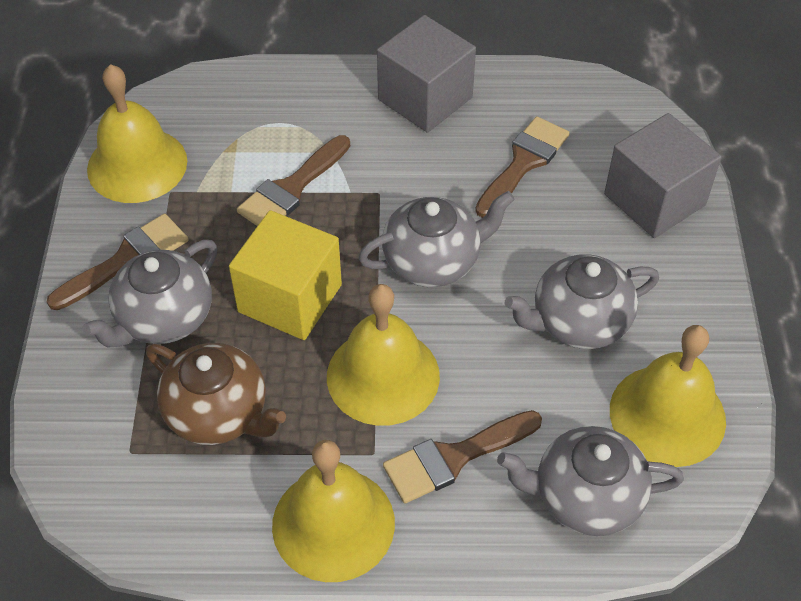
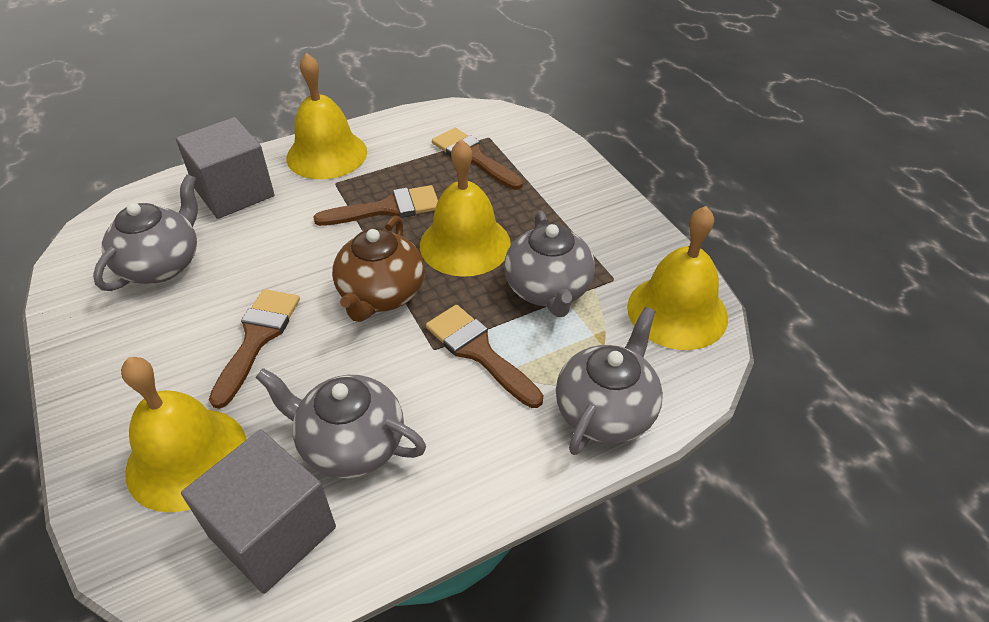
yellow cube: 1 -> 0

